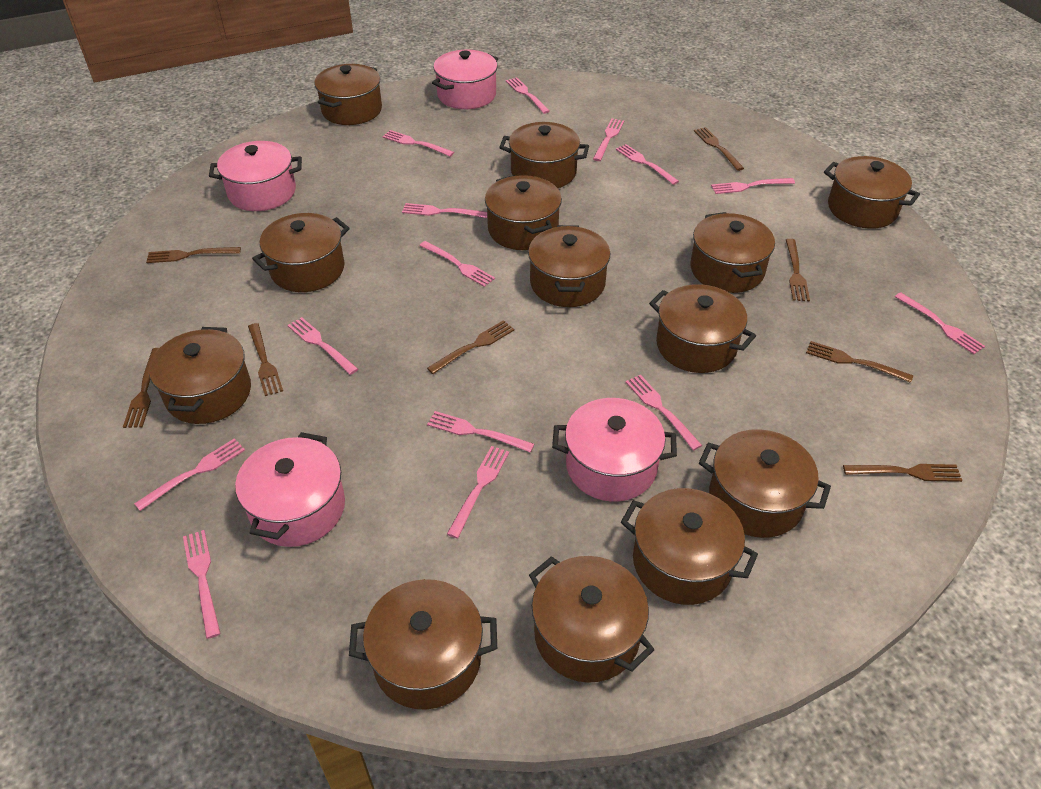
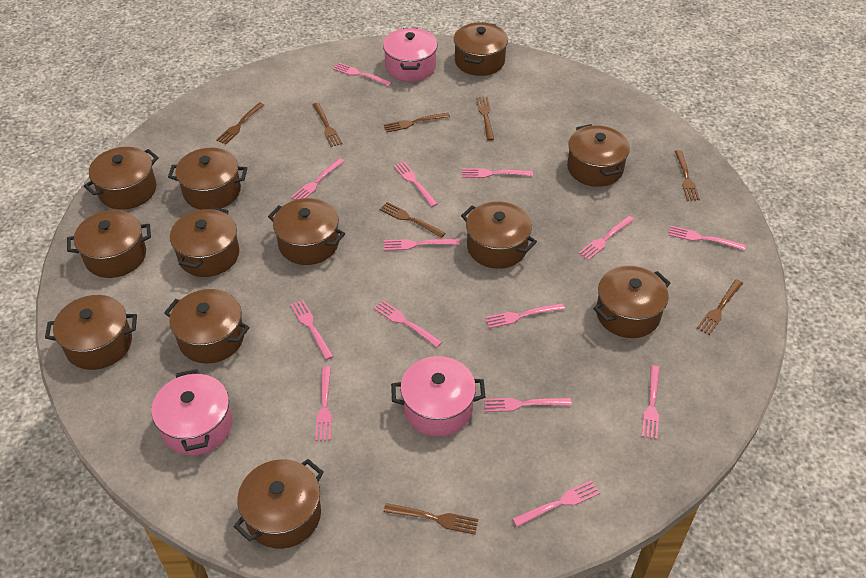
brown pot: 13 -> 12
pink pot: 4 -> 3

